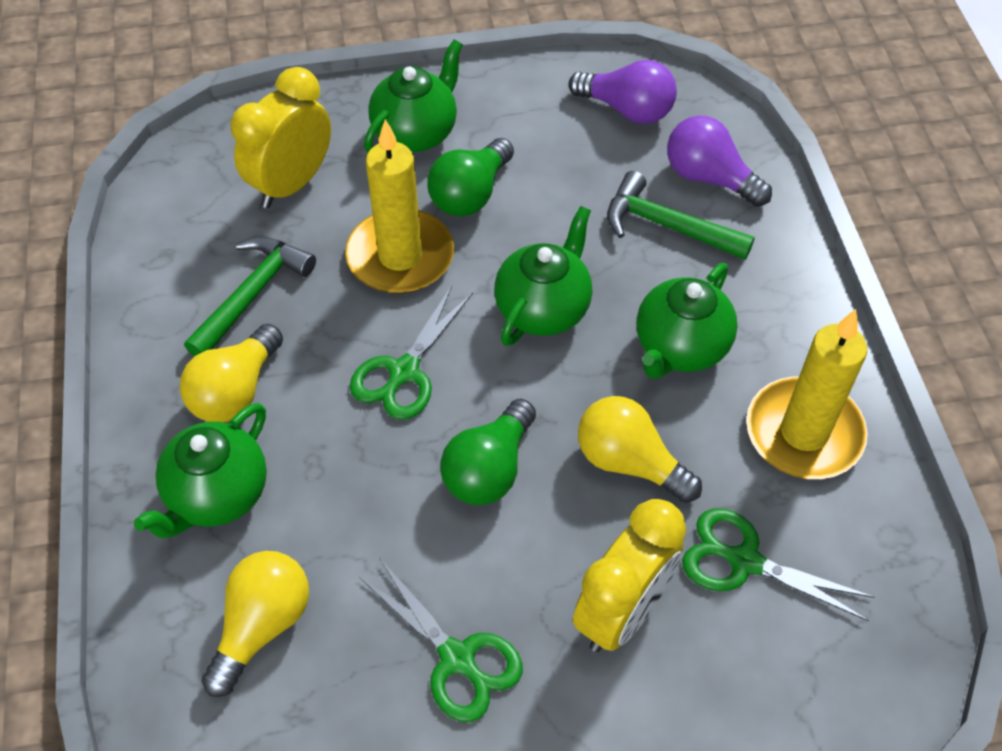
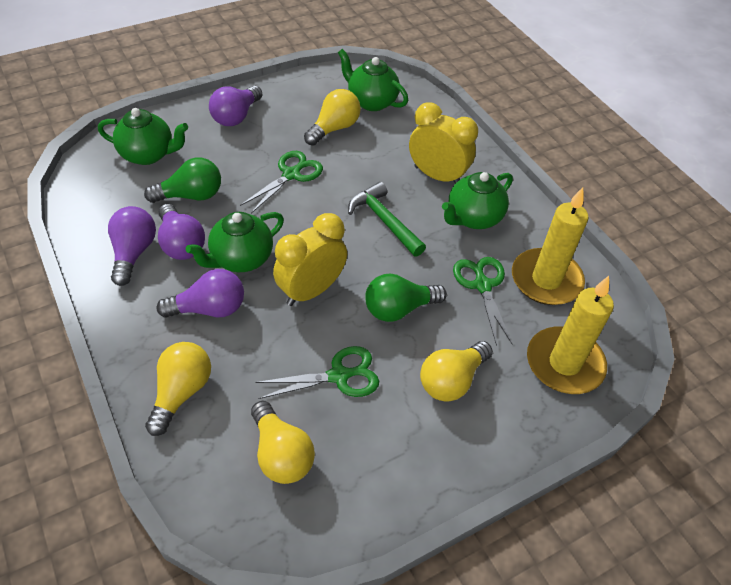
green hammer: 2 -> 1
purple light bulb: 2 -> 4
yellow light bulb: 3 -> 4

